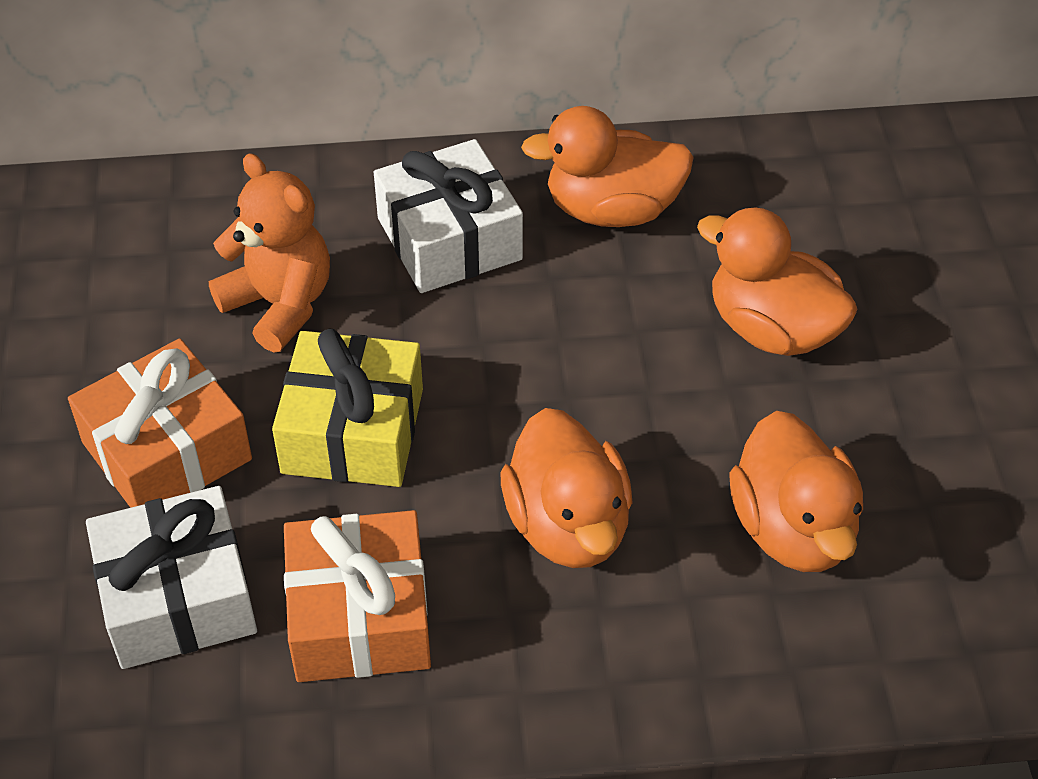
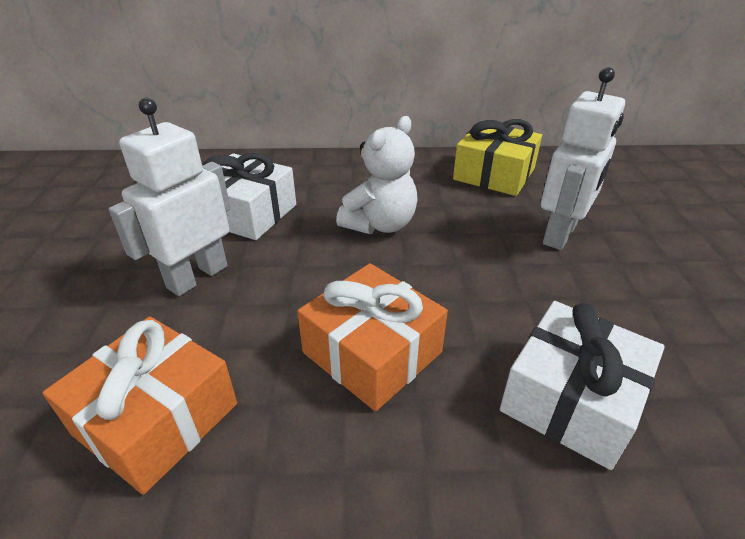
orange duck: 4 -> 0
orange teddy bear: 1 -> 0
white robot: 0 -> 2
white teddy bear: 0 -> 1

